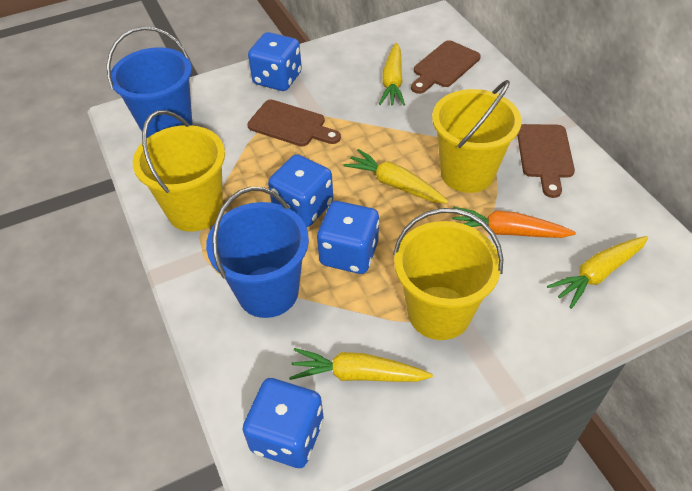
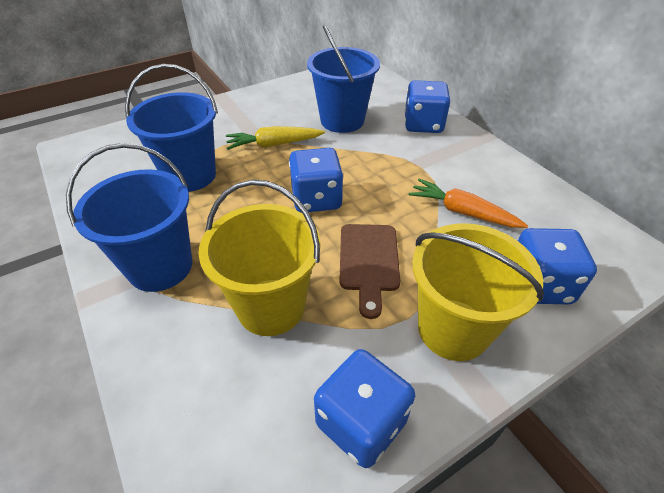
blue bucket: 2 -> 3
brown cutting board: 3 -> 1
yellow bucket: 3 -> 2
yellow carrot: 4 -> 1

